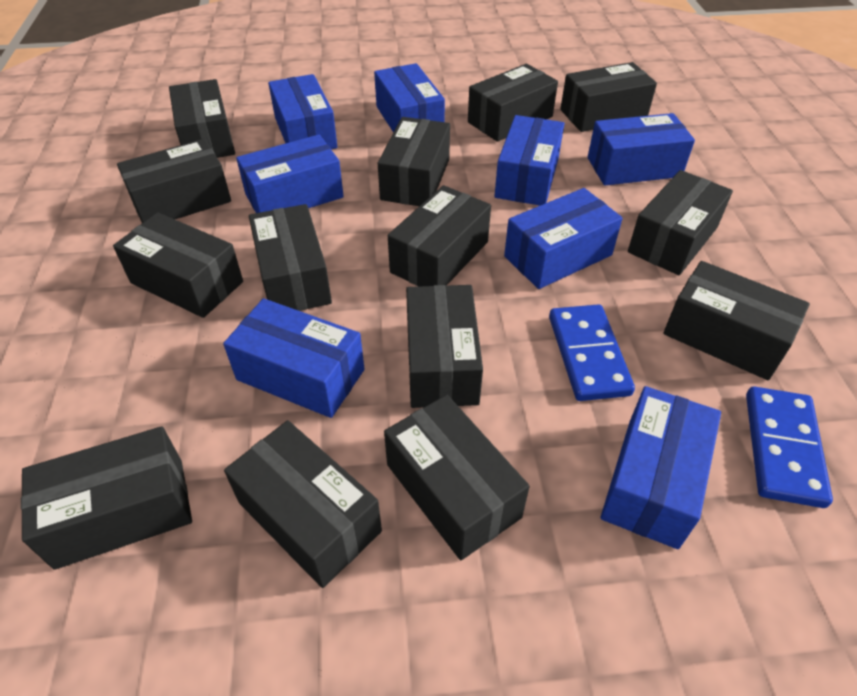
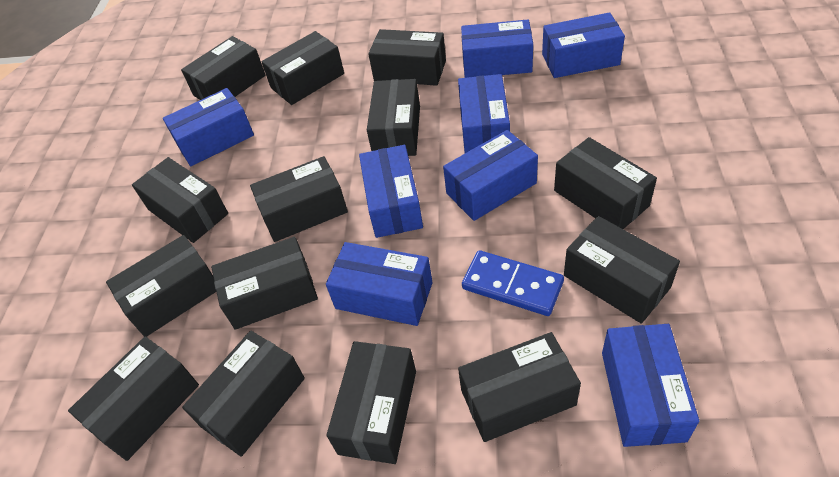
blue domino: 2 -> 1

